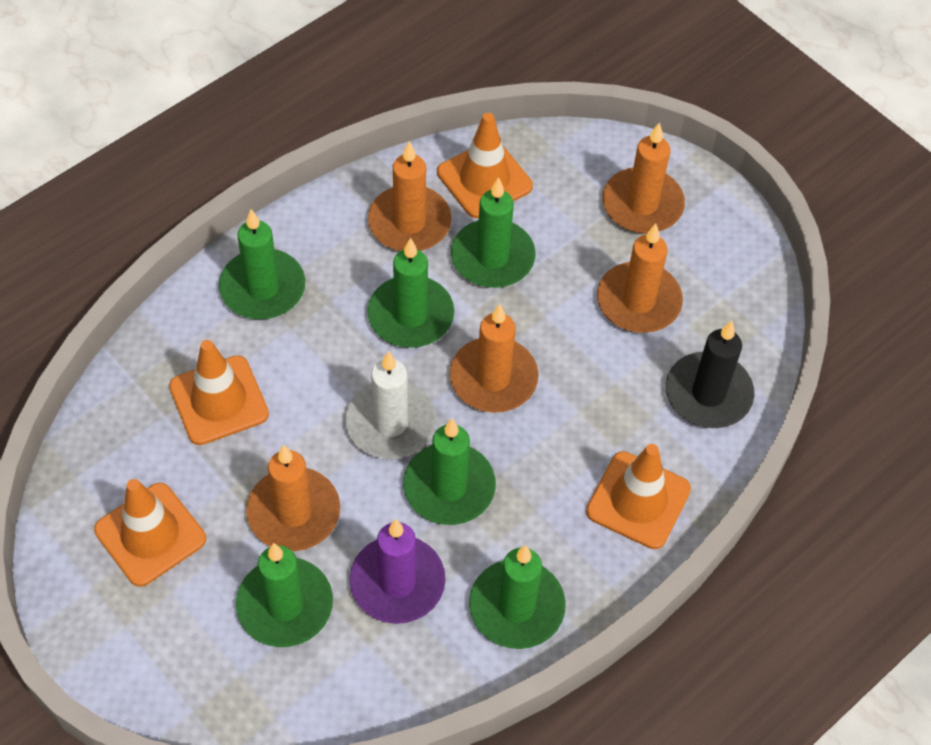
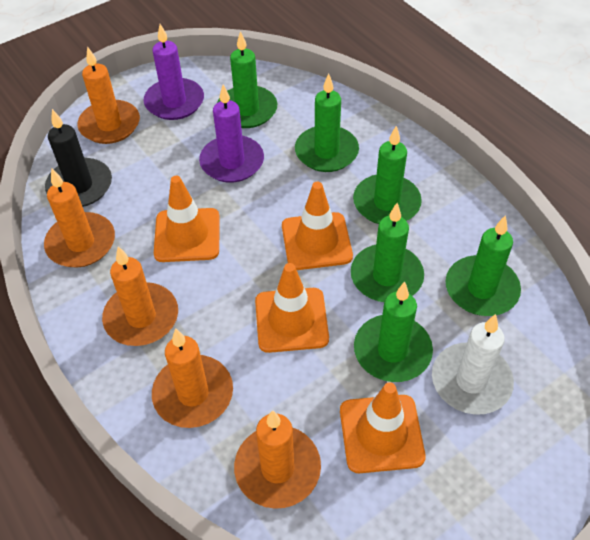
purple candle: 1 -> 2

